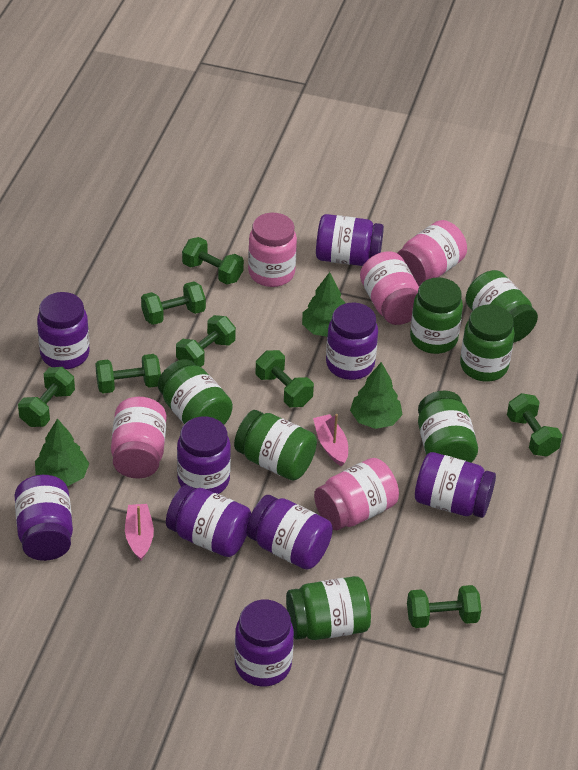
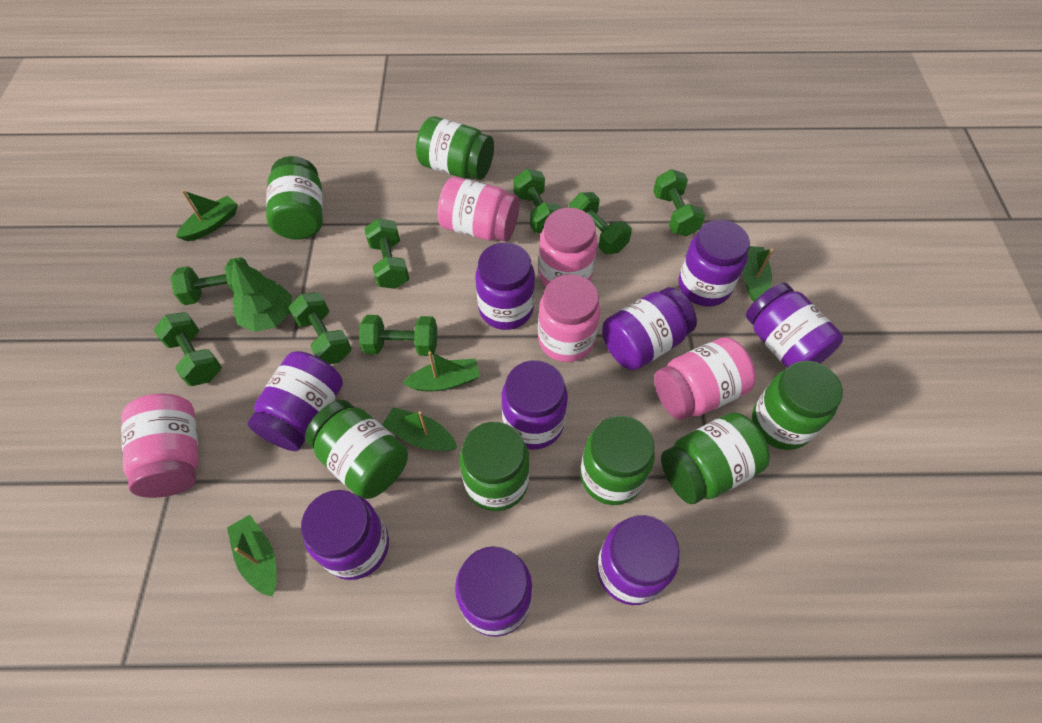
green boat: 0 -> 5
green tree: 3 -> 1
pink boat: 2 -> 0

